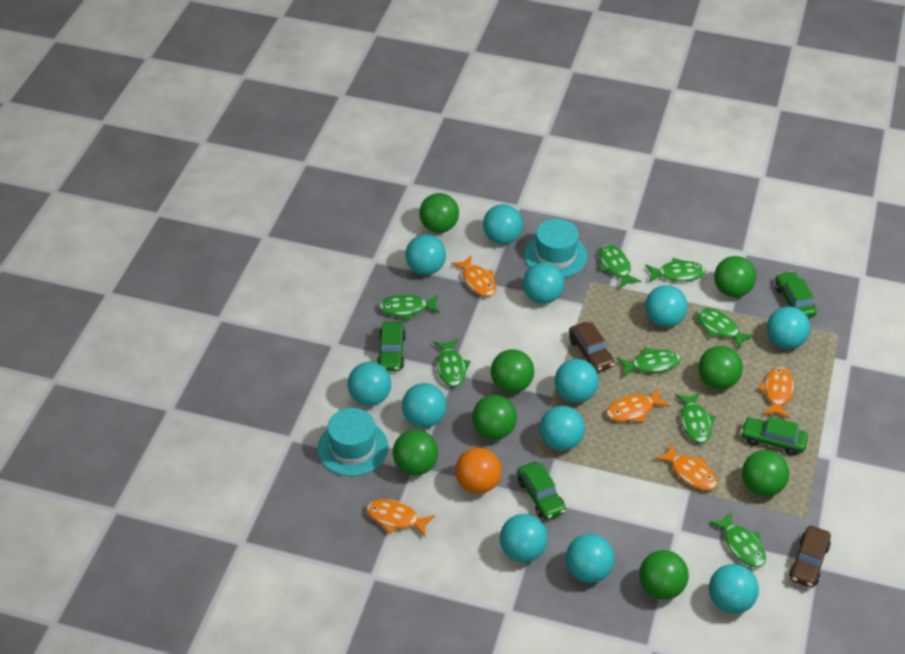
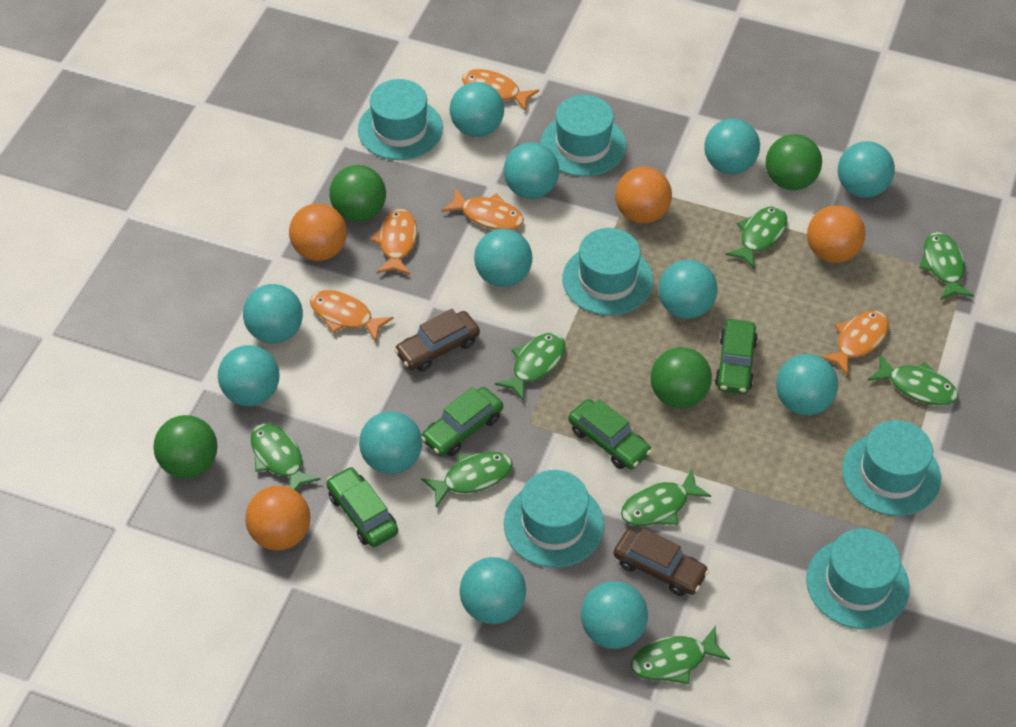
green ball: 8 -> 4
orange ball: 1 -> 4
turquoise hat: 2 -> 6

